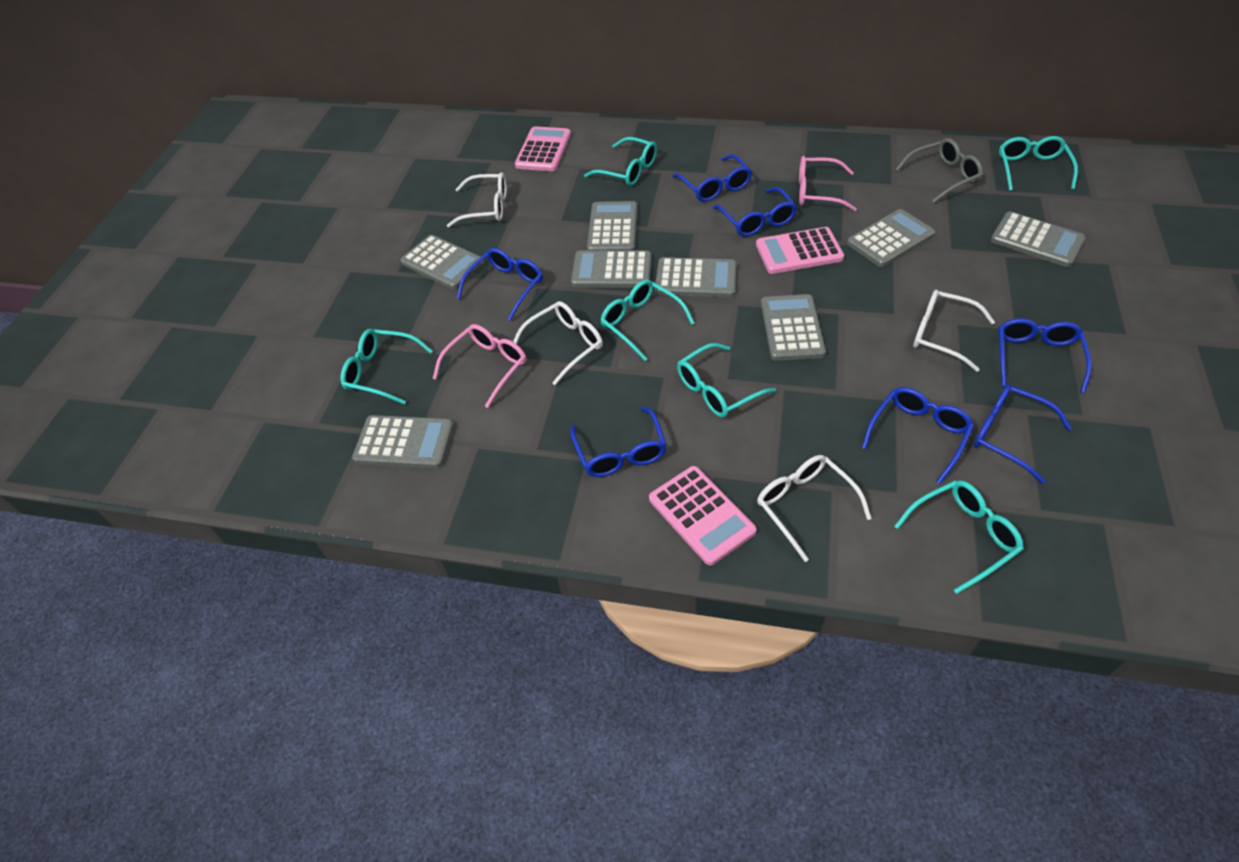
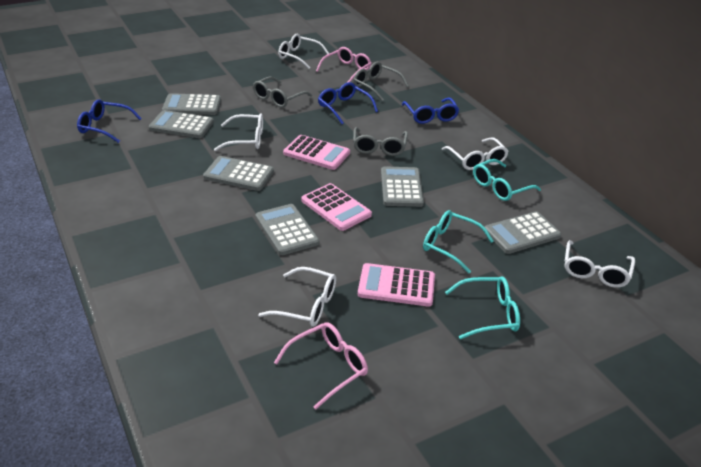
blue glasses: 7 -> 3
grey calculator: 8 -> 6
grey glasses: 1 -> 3
turquoise glasses: 6 -> 3
white glasses: 4 -> 5

